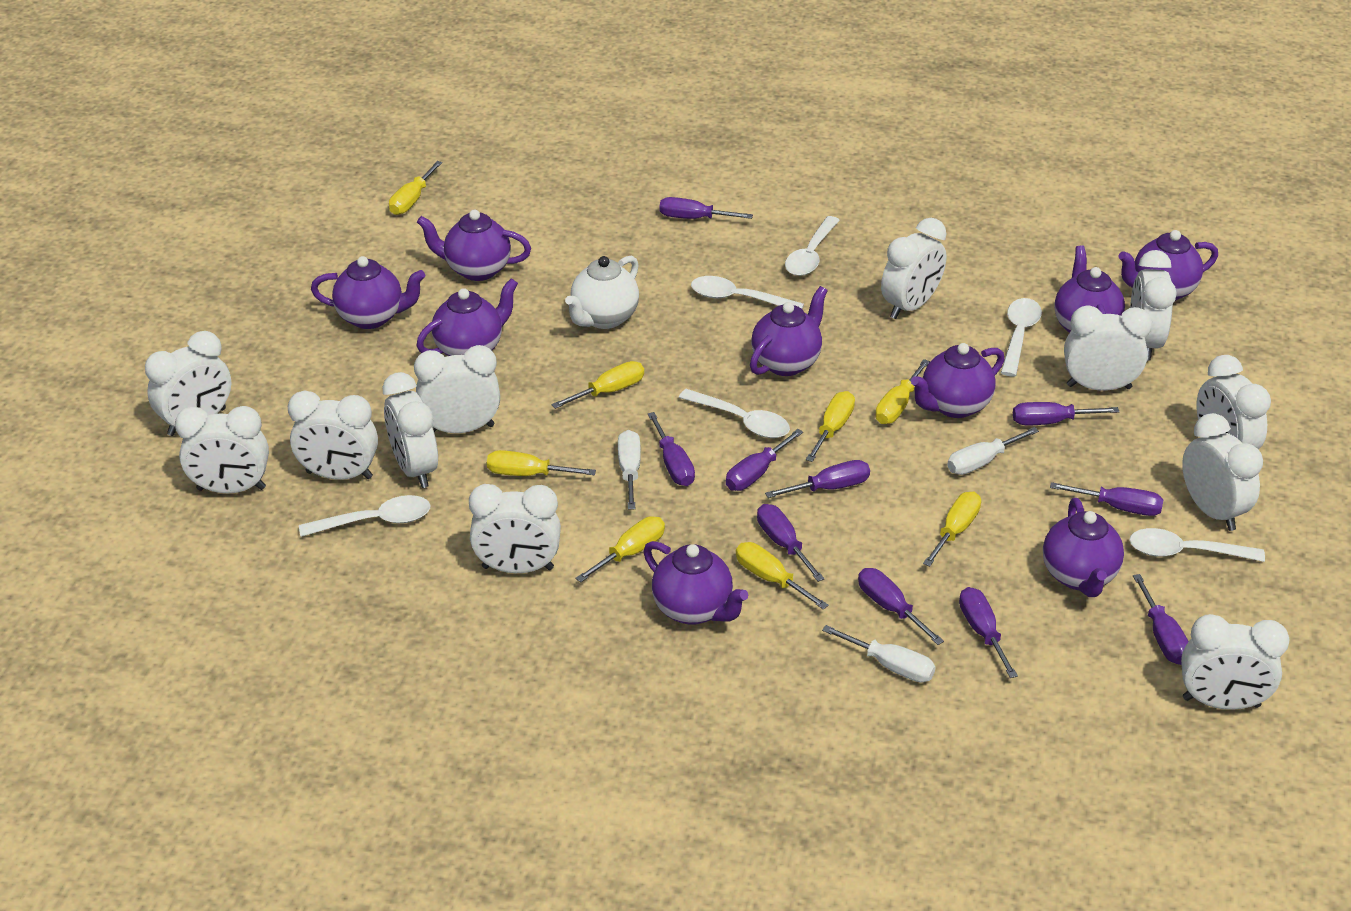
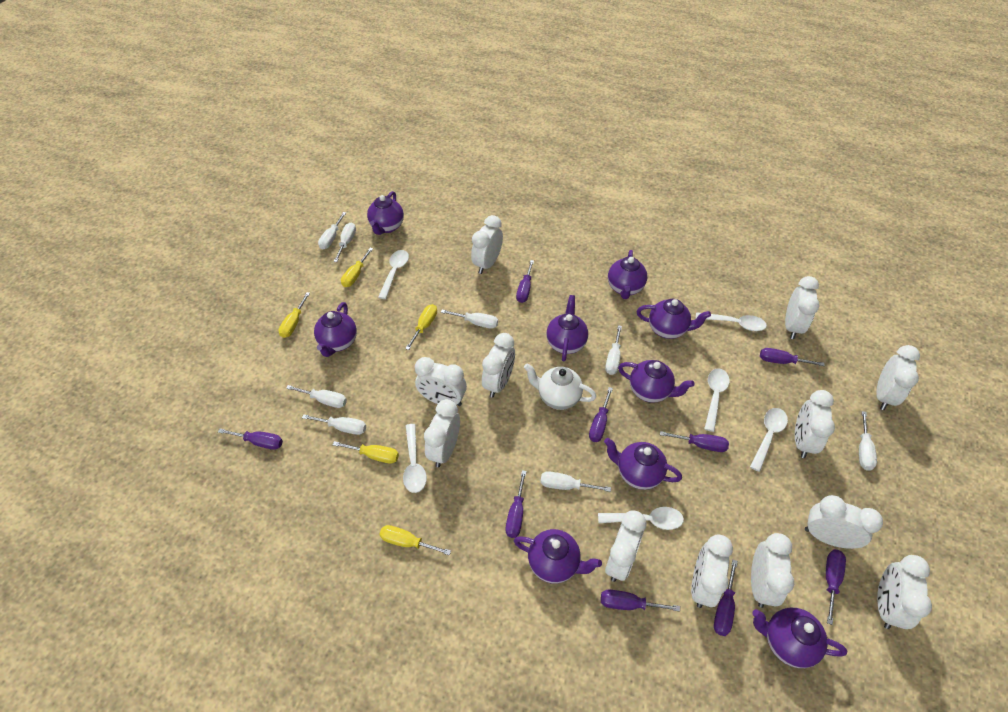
purple screwdriver: 10 -> 9
white screwdriver: 3 -> 8
yellow screwdriver: 8 -> 5

